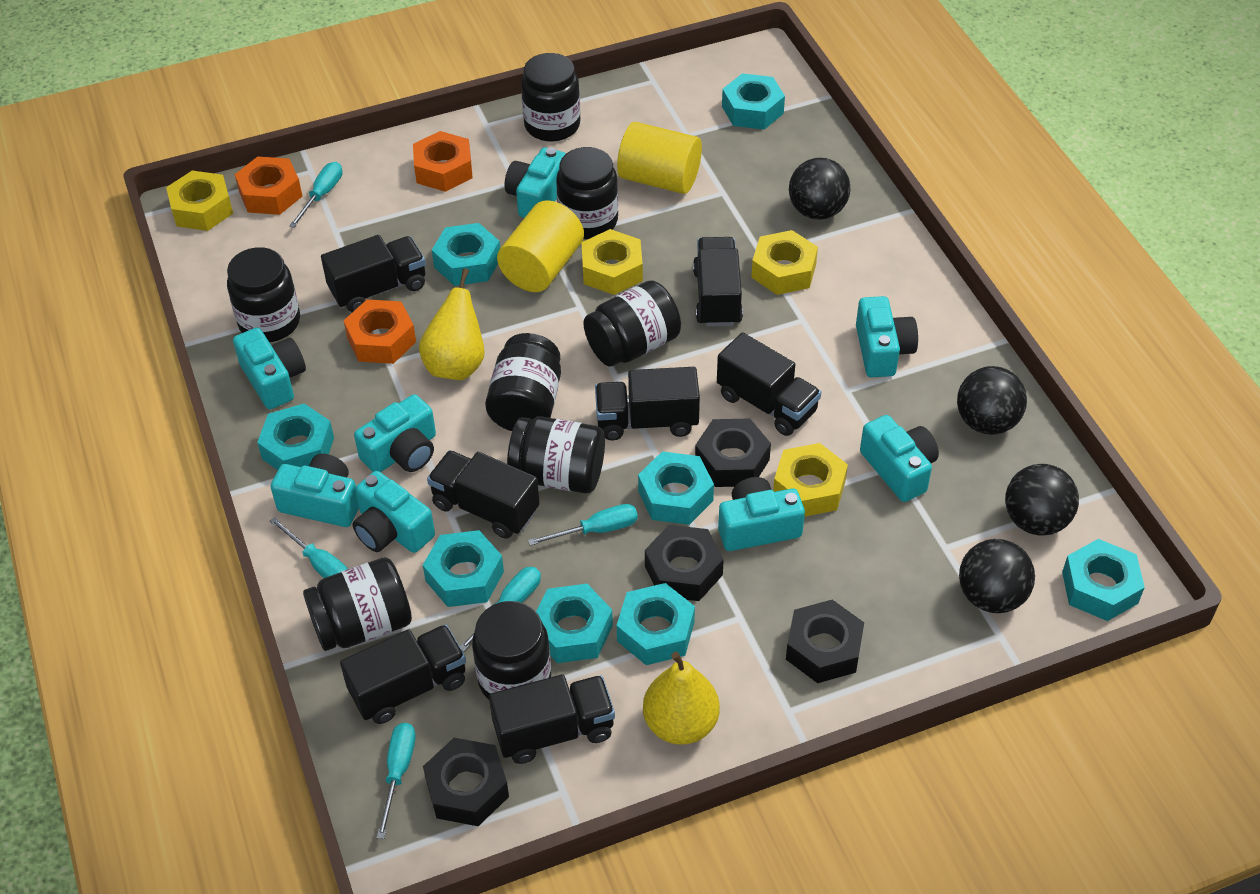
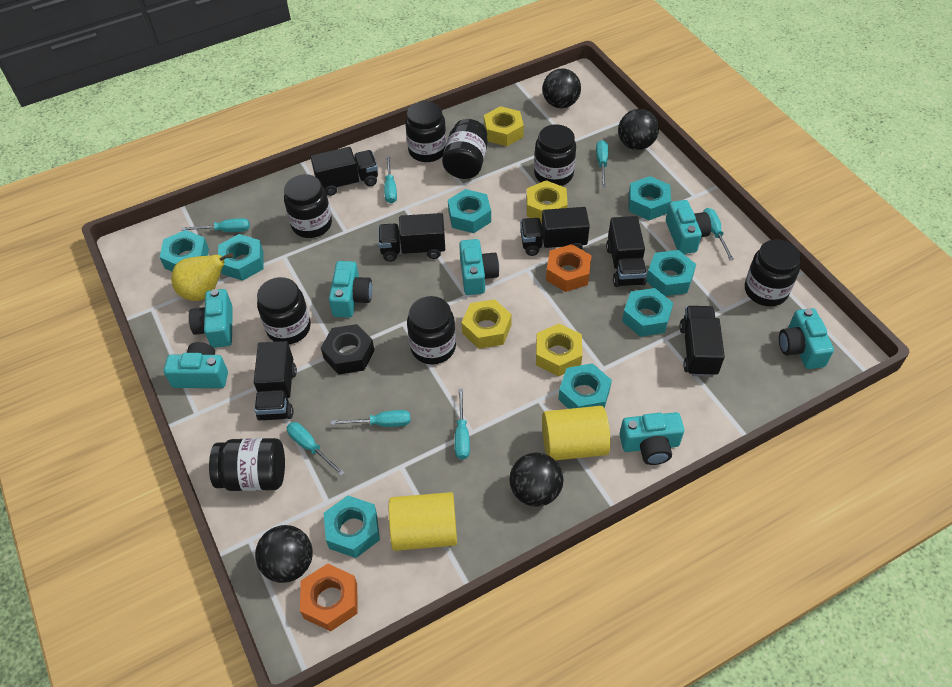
black nut: 4 -> 1
black truck: 7 -> 6
orange nut: 3 -> 2
turquoise camera: 8 -> 7
turquoise screwdriver: 5 -> 7
yellow pear: 2 -> 1

